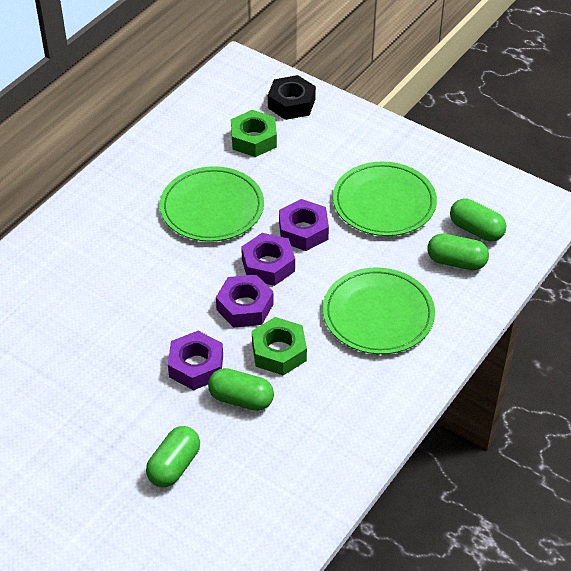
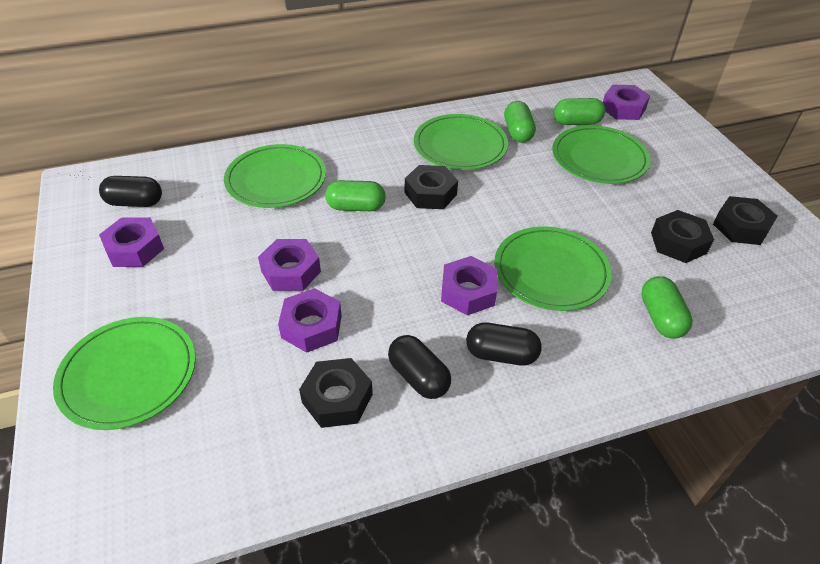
black capsule: 0 -> 3
black nut: 1 -> 4
green nut: 2 -> 0
green plate: 3 -> 5
purple nut: 4 -> 5

